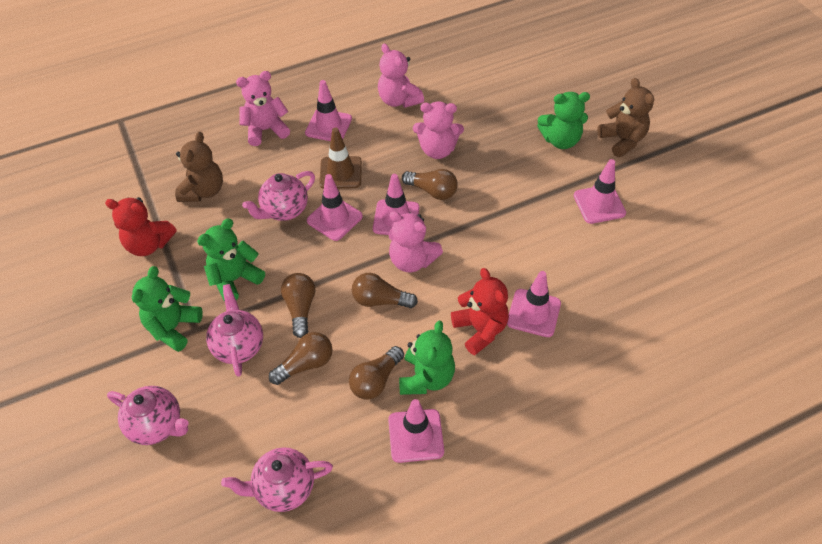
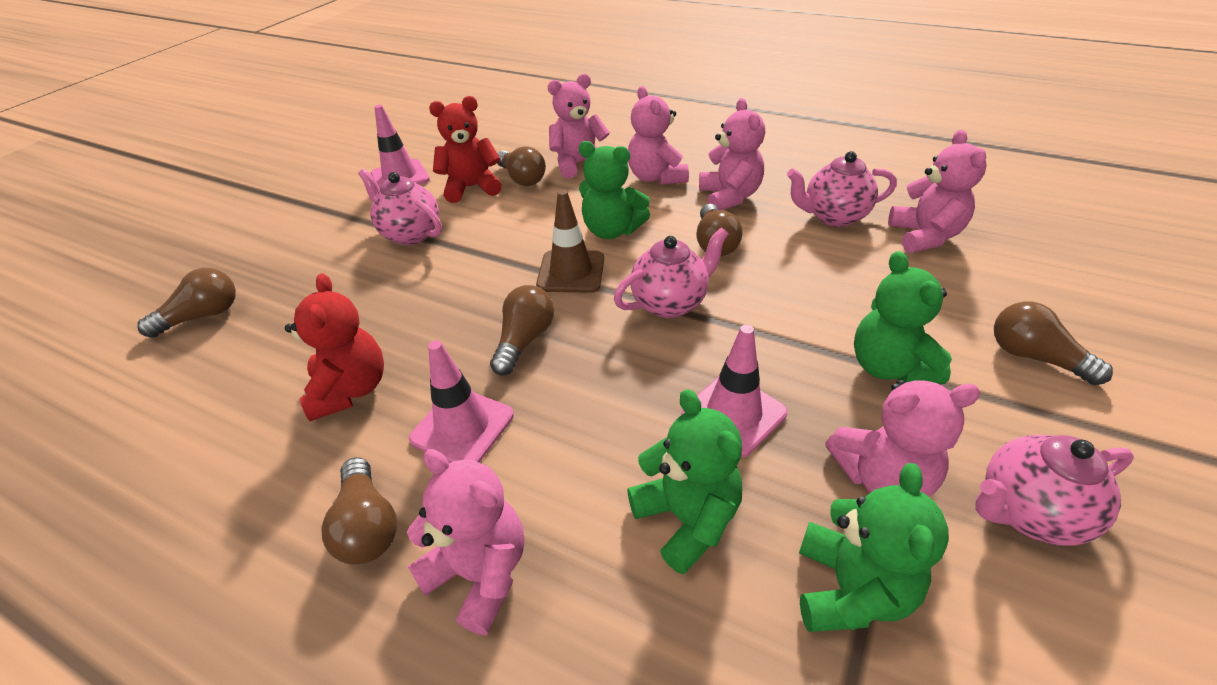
brown light bulb: 5 -> 6
brown teddy bear: 2 -> 0
pink teddy bear: 4 -> 6
pink traffic cone: 6 -> 3

